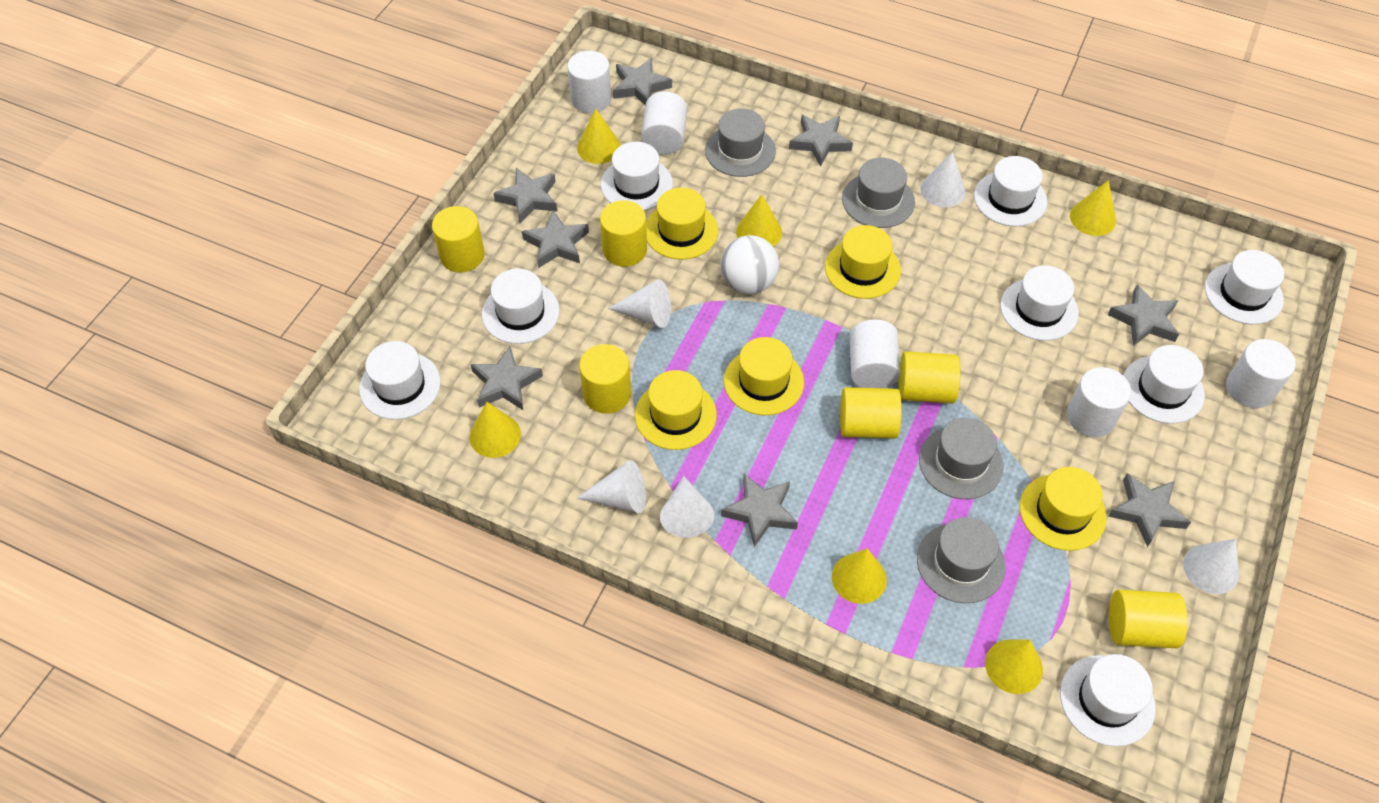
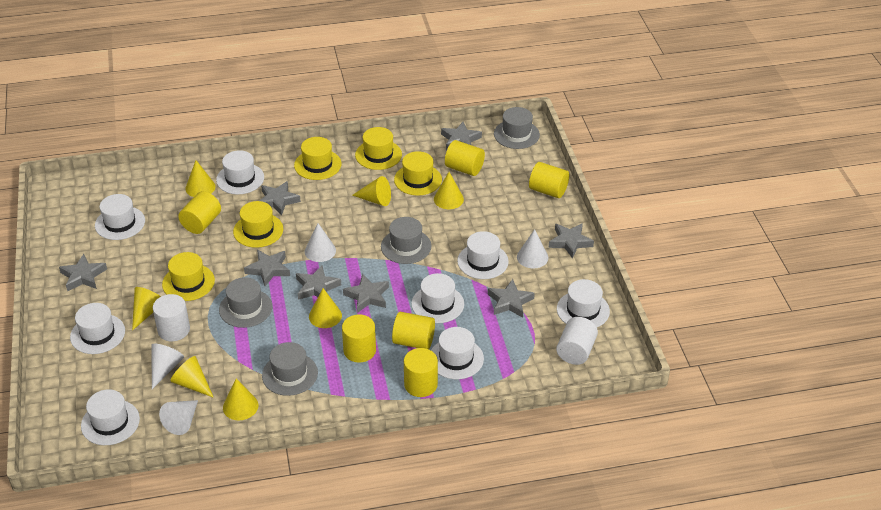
white ball: 1 -> 0
white cone: 5 -> 4
white cylinder: 5 -> 2
yellow cone: 6 -> 7

